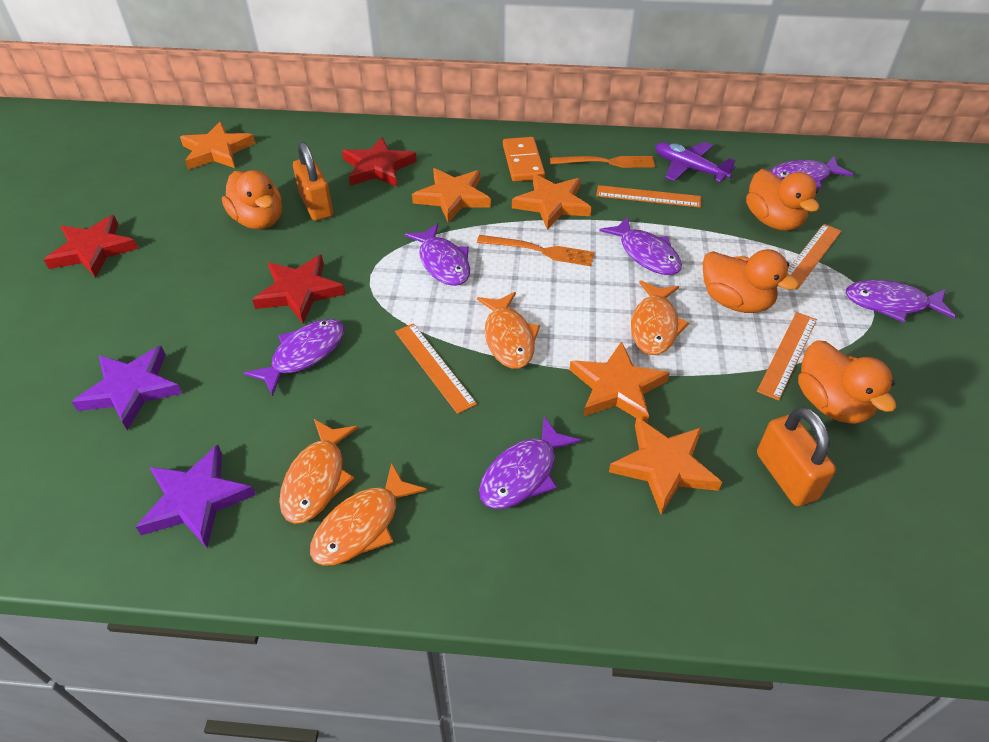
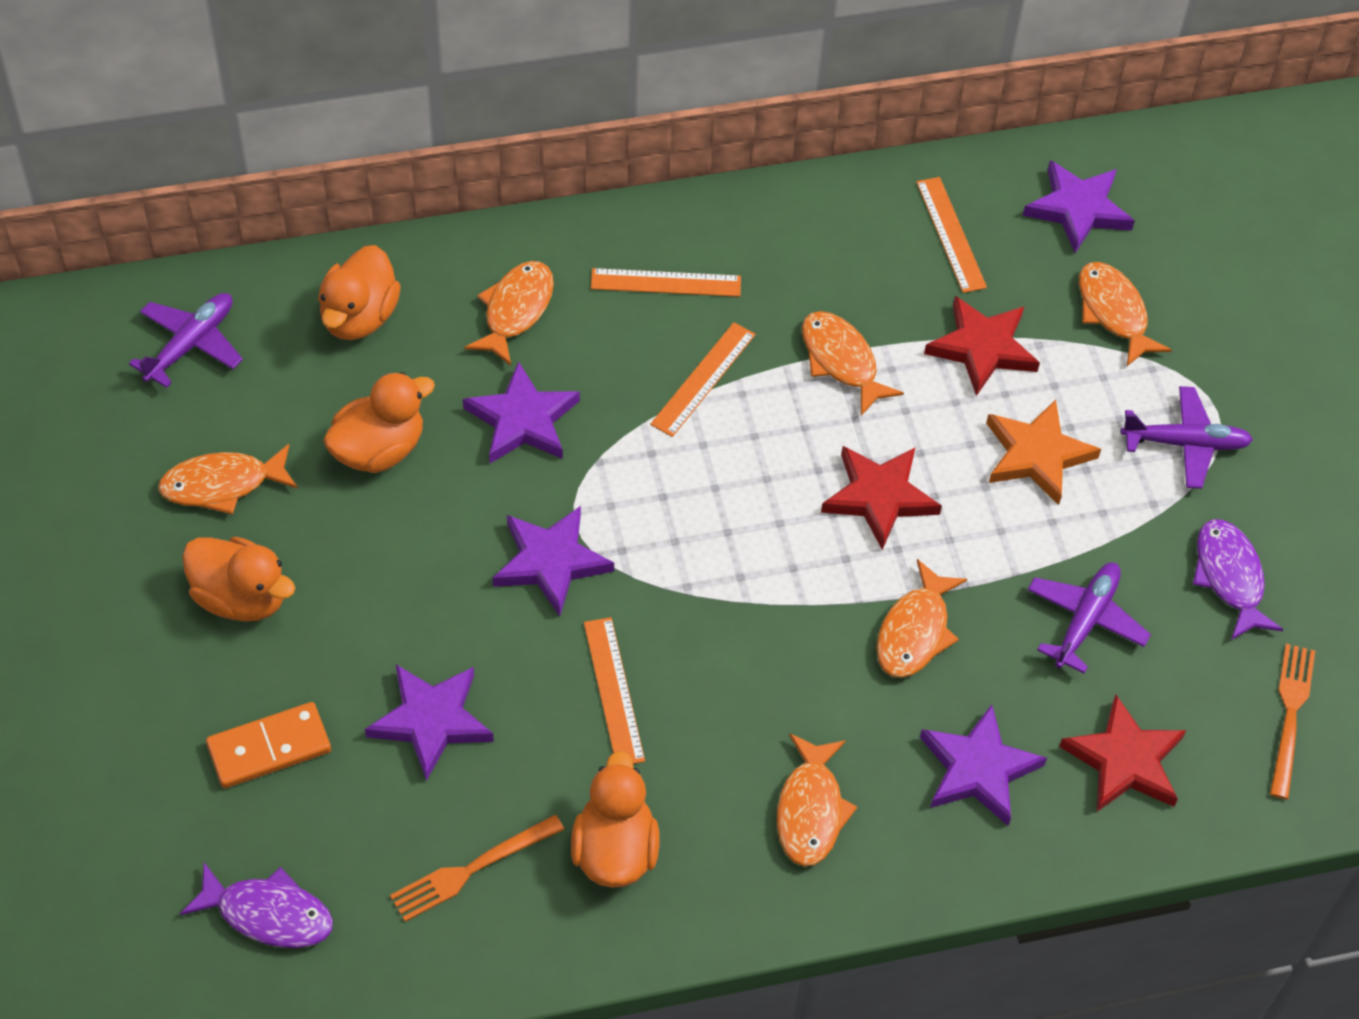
orange fish: 4 -> 6
orange padlock: 2 -> 0
orange star: 5 -> 1
purple fish: 6 -> 2
purple plane: 1 -> 3
purple star: 2 -> 5

